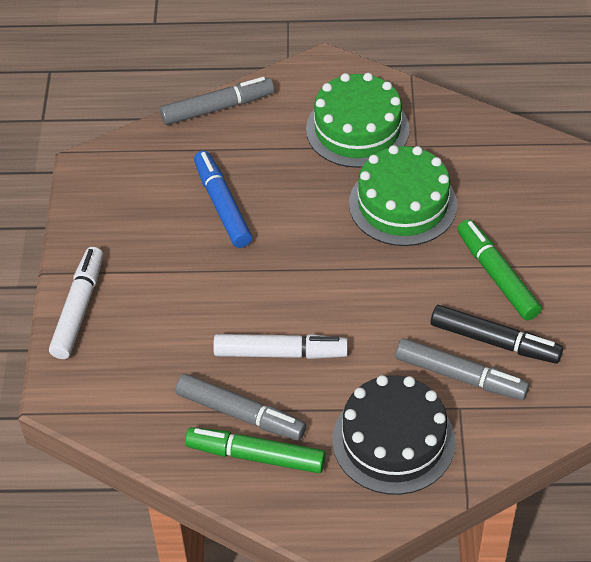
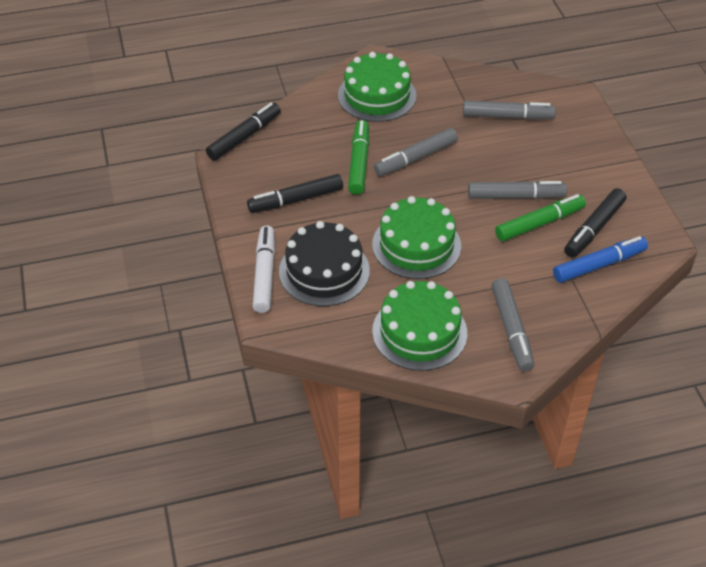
black marker: 1 -> 3
green cake: 2 -> 3
grey marker: 3 -> 4
white marker: 2 -> 1

